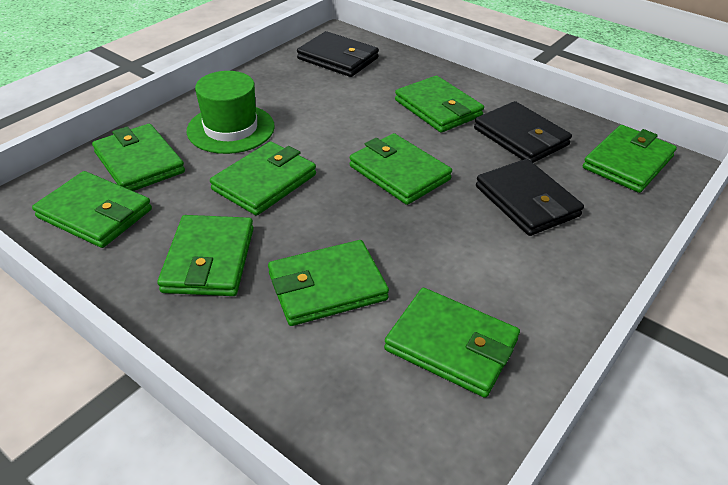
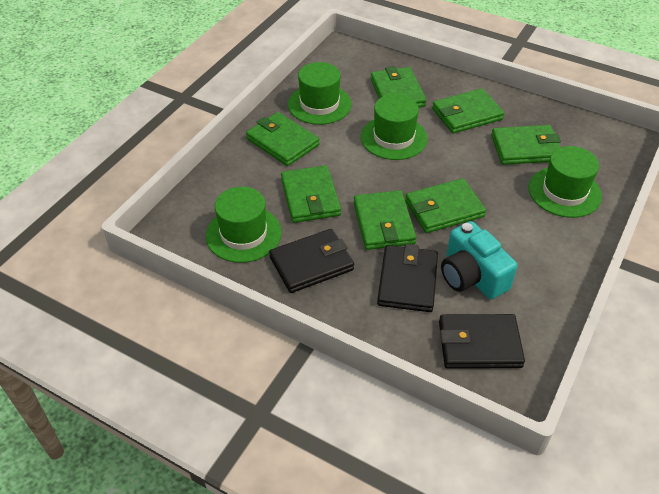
green hat: 1 -> 4
green wallet: 9 -> 7
turquoise camera: 0 -> 1

